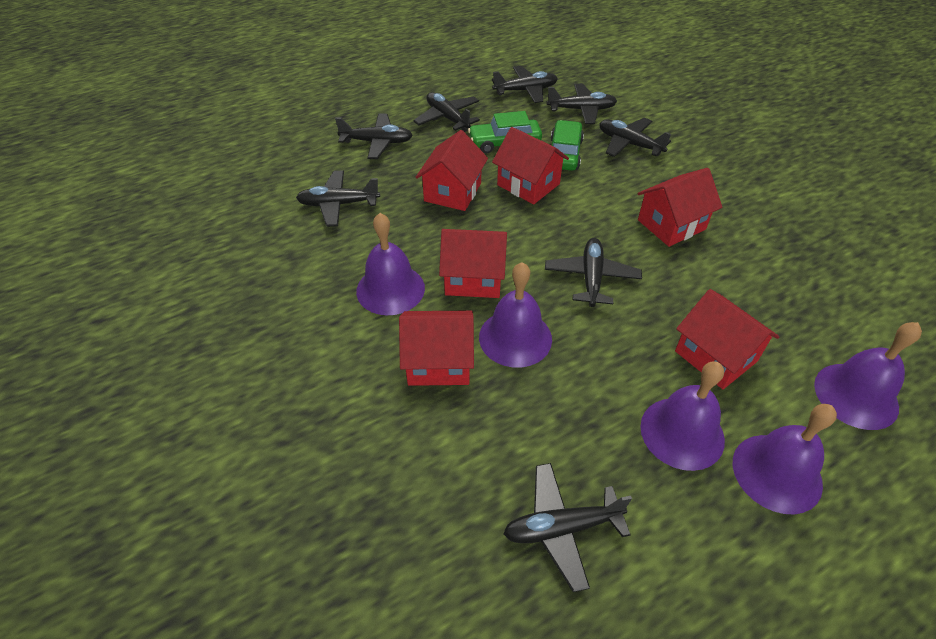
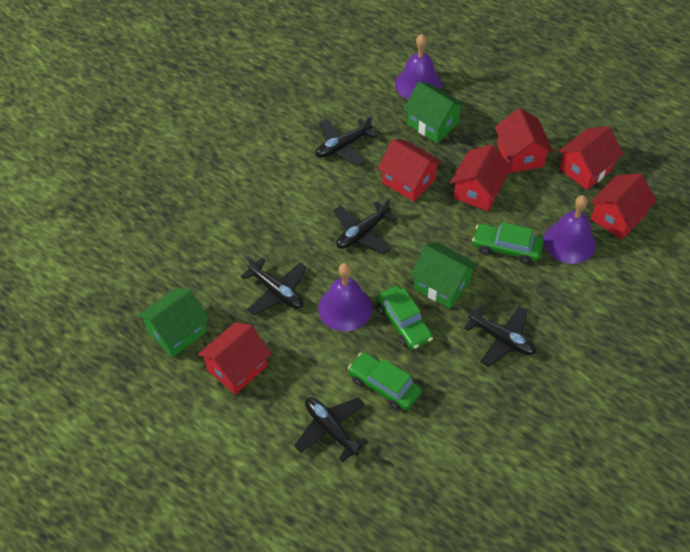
black plane: 8 -> 5
green car: 2 -> 3
green house: 0 -> 3
purple bell: 5 -> 3

